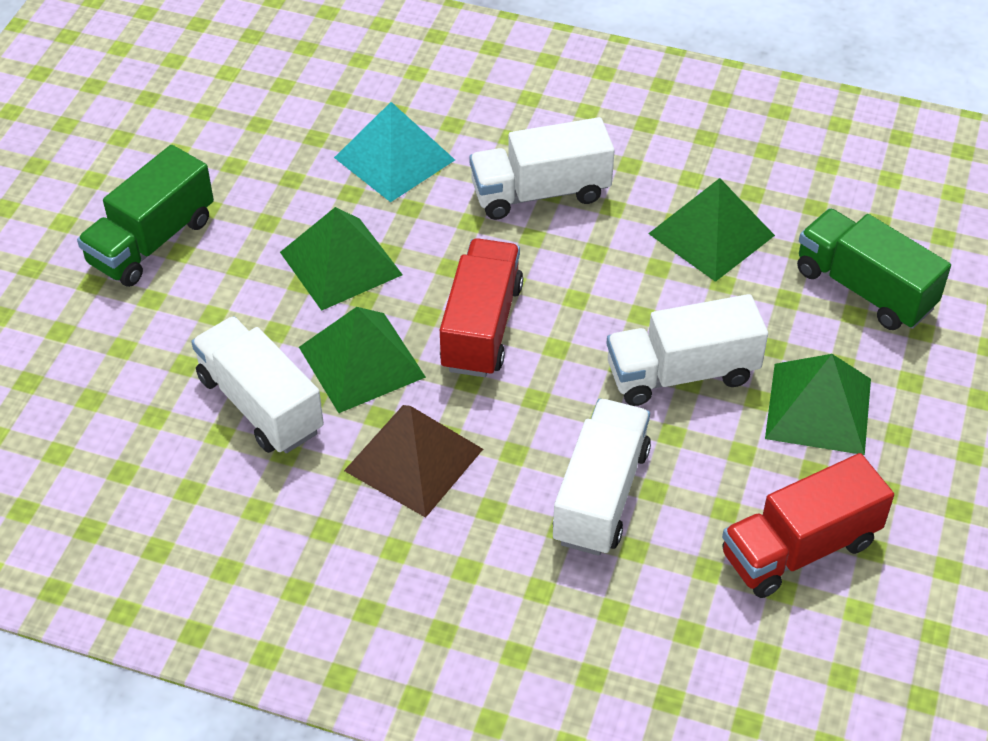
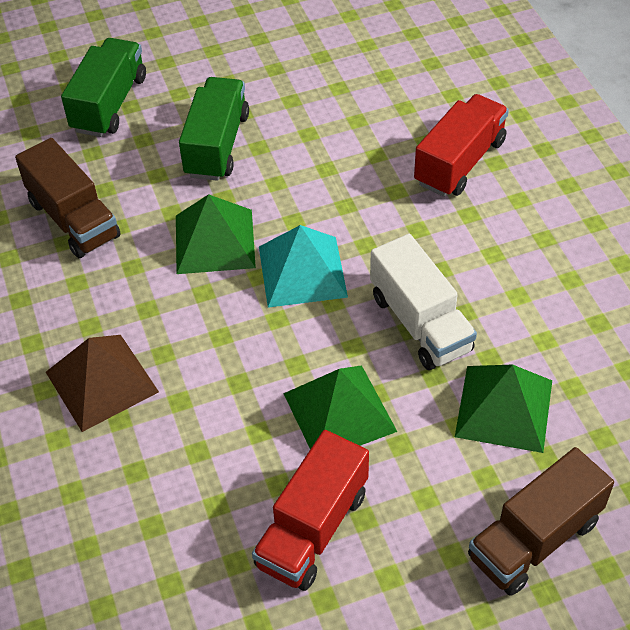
brown truck: 0 -> 2
green pyramid: 4 -> 3
white truck: 4 -> 1

